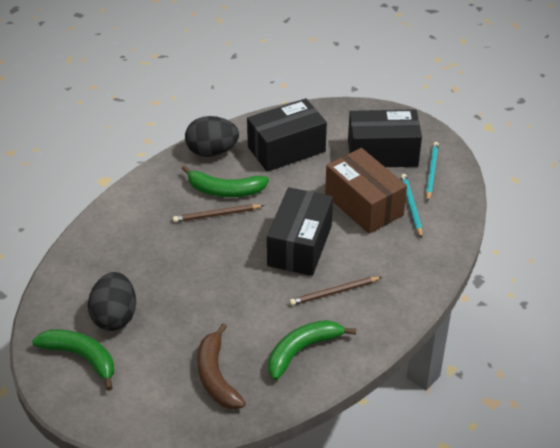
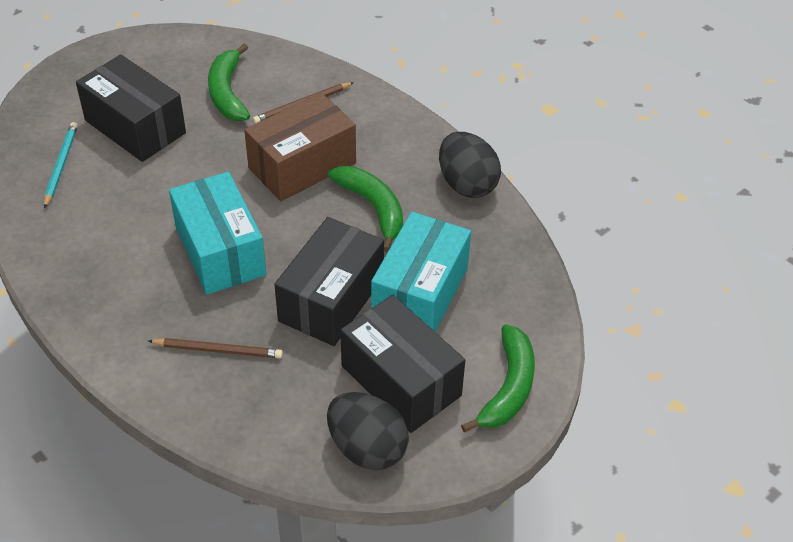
brown banana: 1 -> 0
turquoise box: 0 -> 2
turquoise pencil: 2 -> 1

